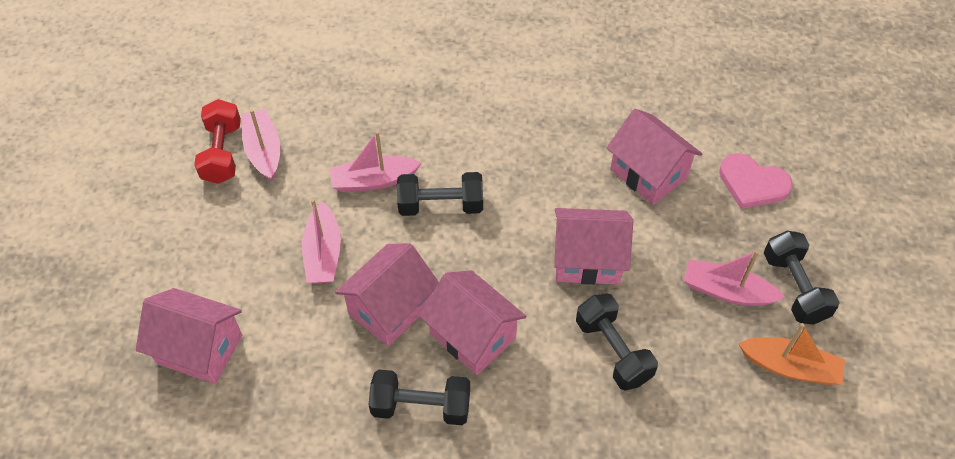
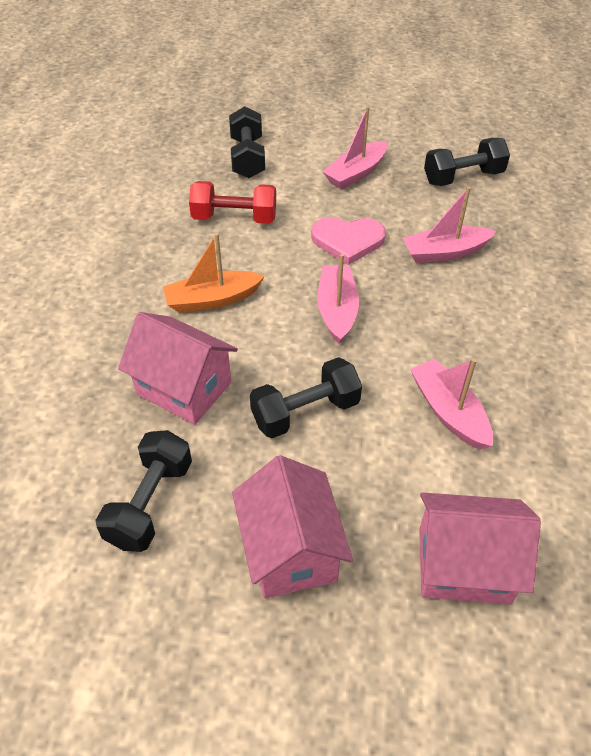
pink house: 5 -> 3

